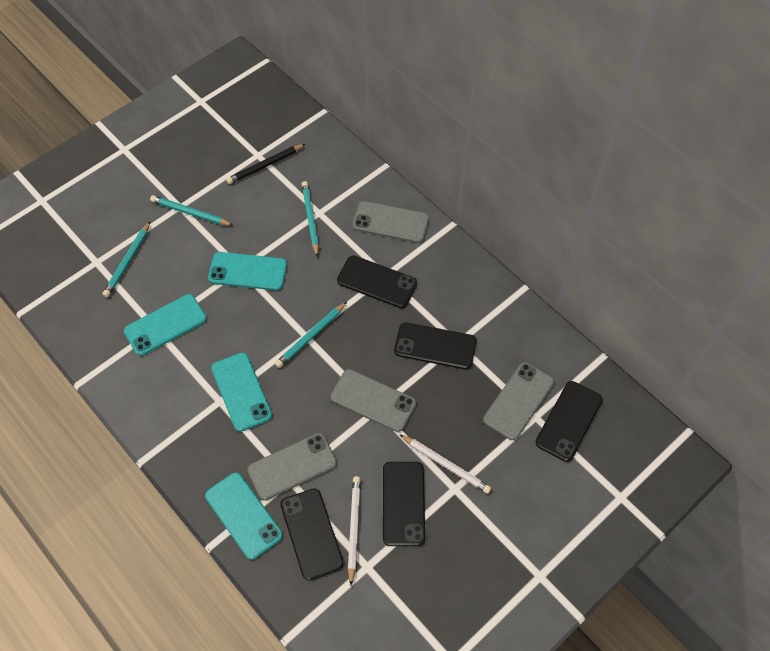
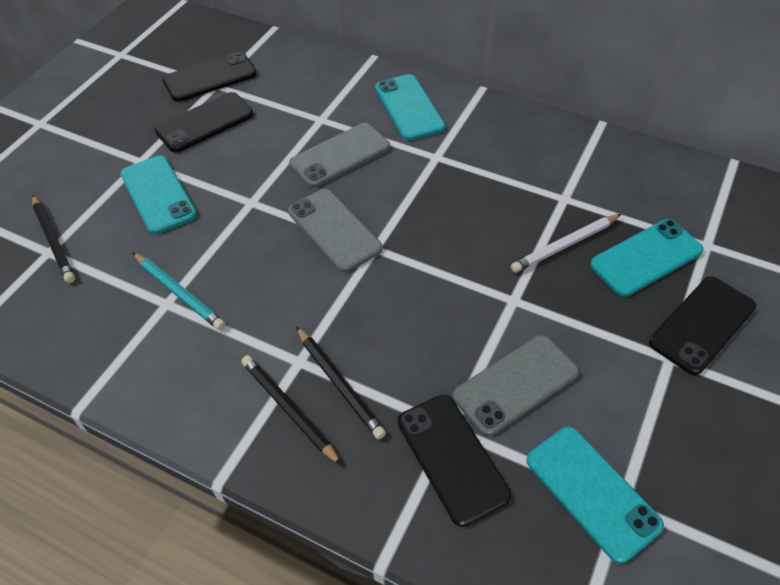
black pencil: 1 -> 3
black phone: 5 -> 4
grey phone: 4 -> 3
turquoise pencil: 4 -> 1
white pencil: 2 -> 1

